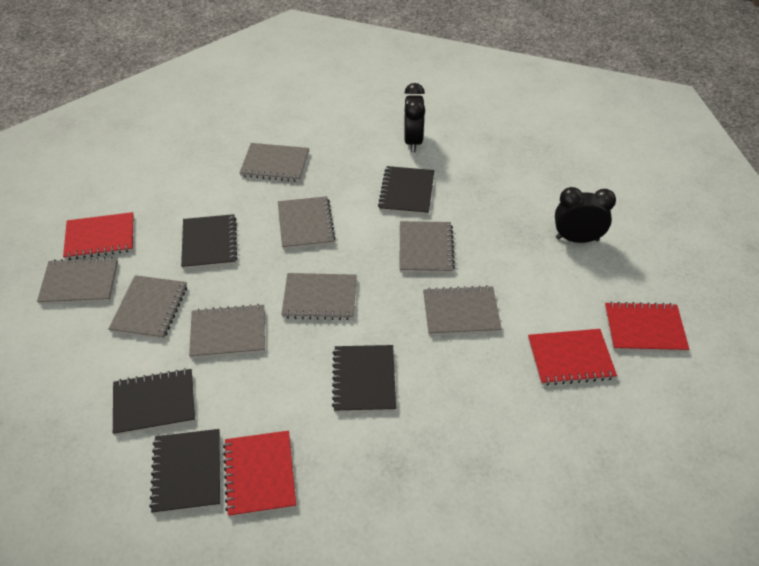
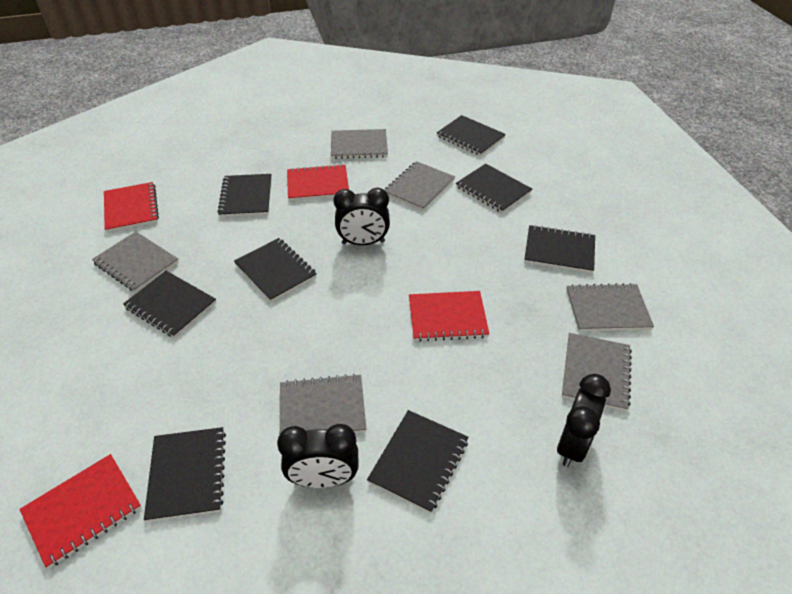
black clock: 2 -> 3
black notebook: 5 -> 8
grey notebook: 8 -> 6

